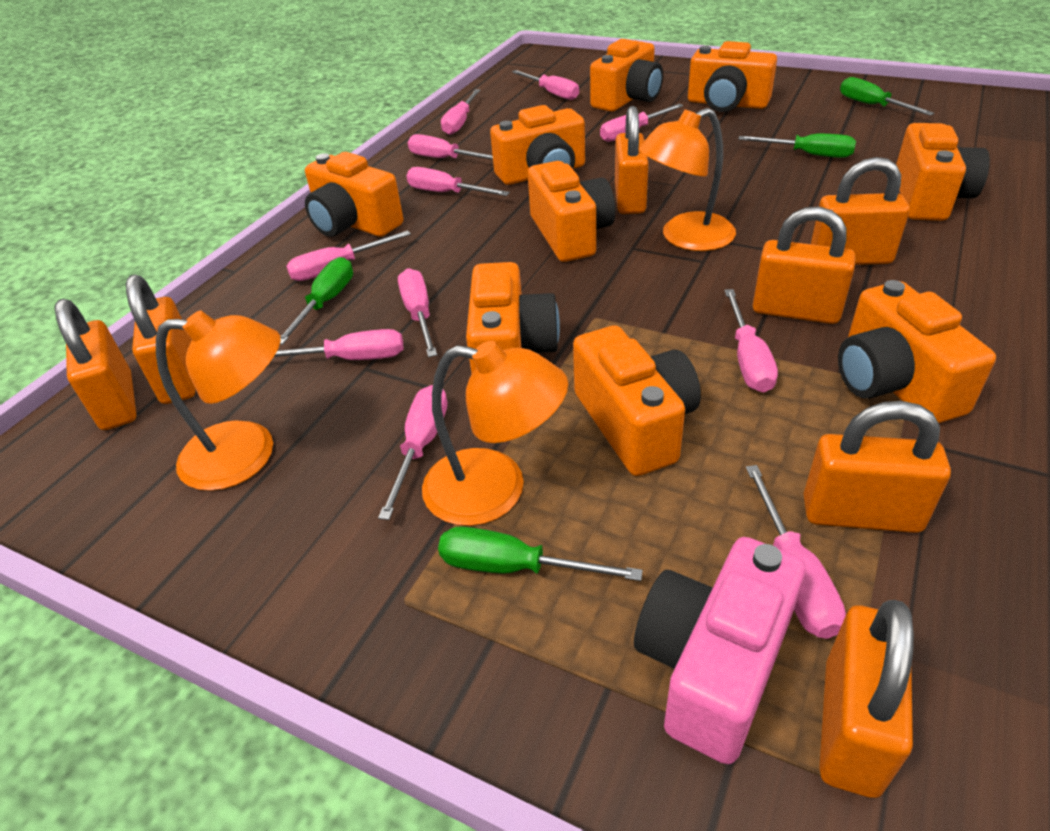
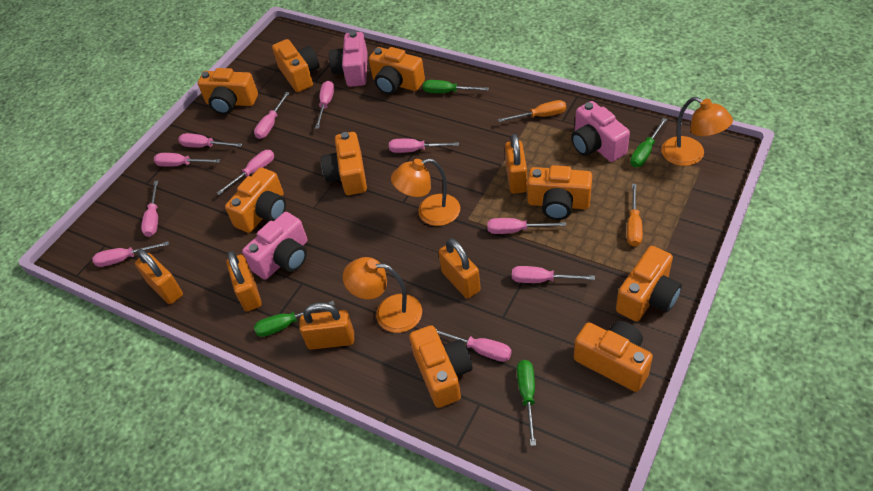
orange padlock: 7 -> 5
orange screwdriver: 0 -> 2
pink camera: 1 -> 3

